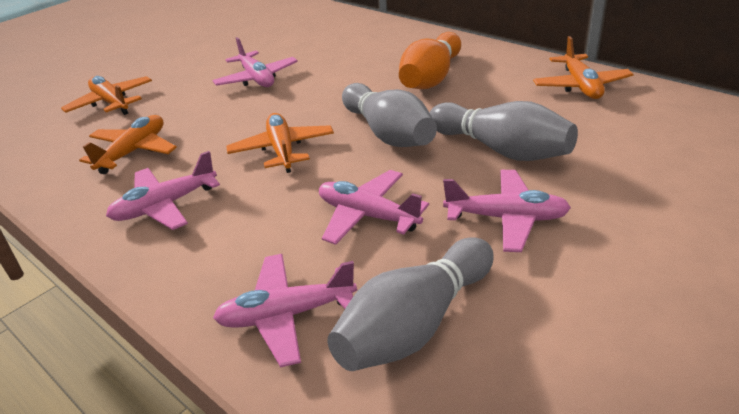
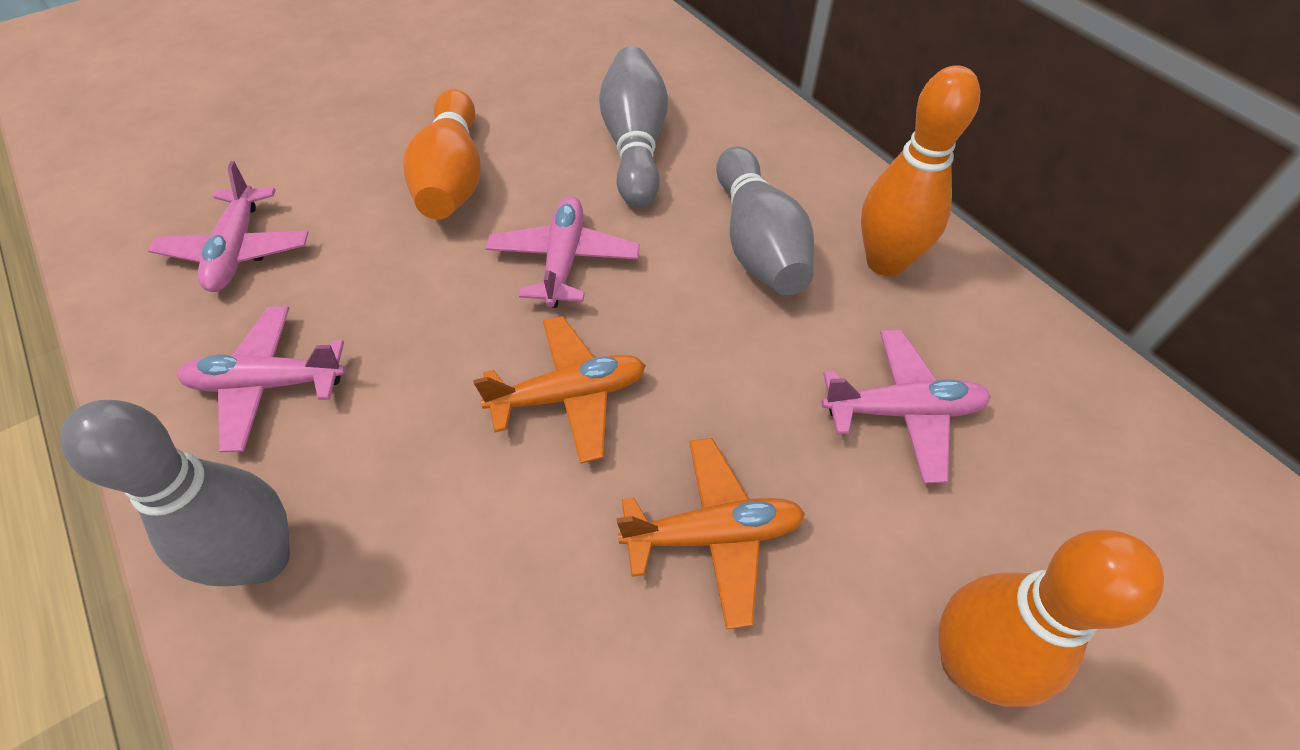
orange bowling pin: 1 -> 3
orange plane: 4 -> 2
pink plane: 5 -> 4

